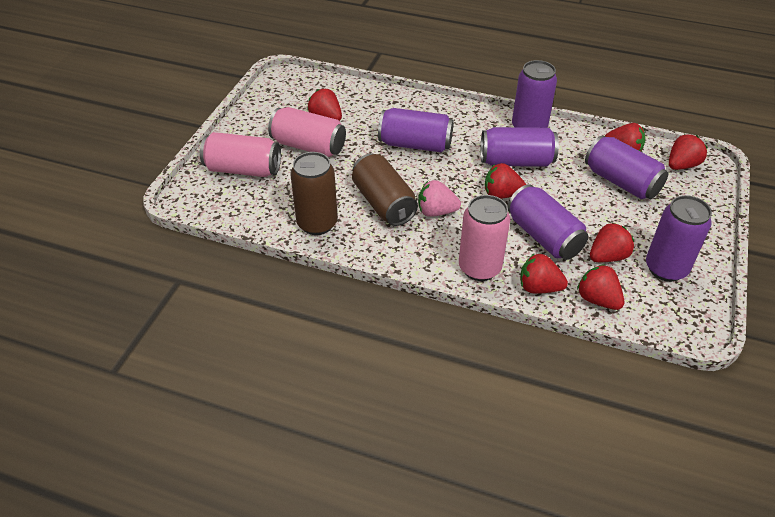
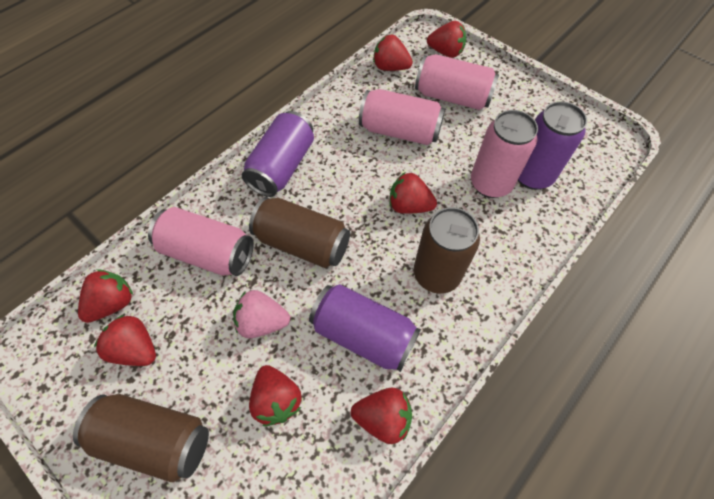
brown can: 2 -> 3
pink can: 3 -> 4
purple can: 6 -> 3

